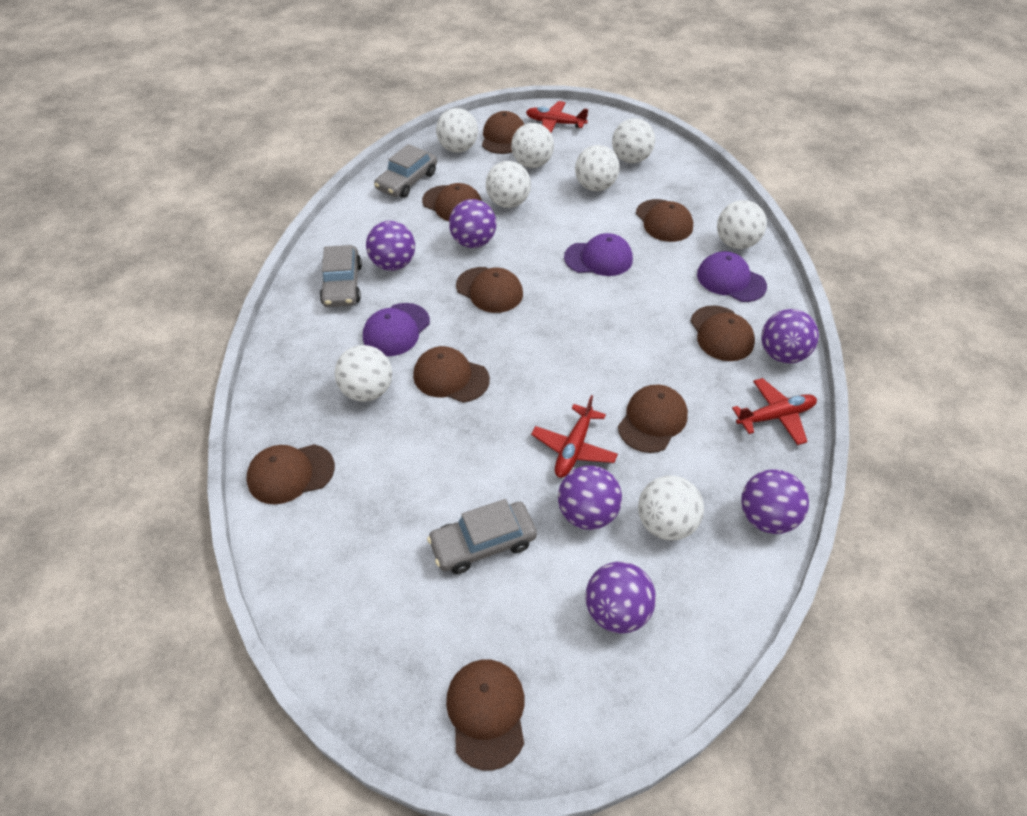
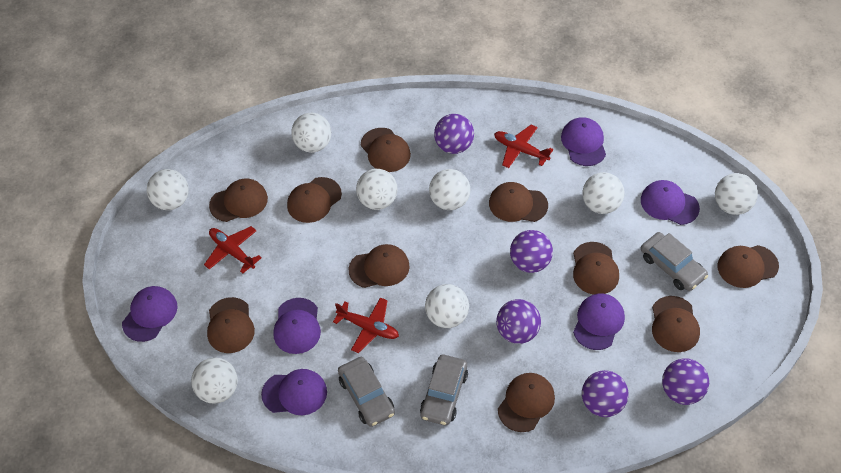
brown cap: 9 -> 10
purple ball: 6 -> 5
purple cap: 3 -> 6

